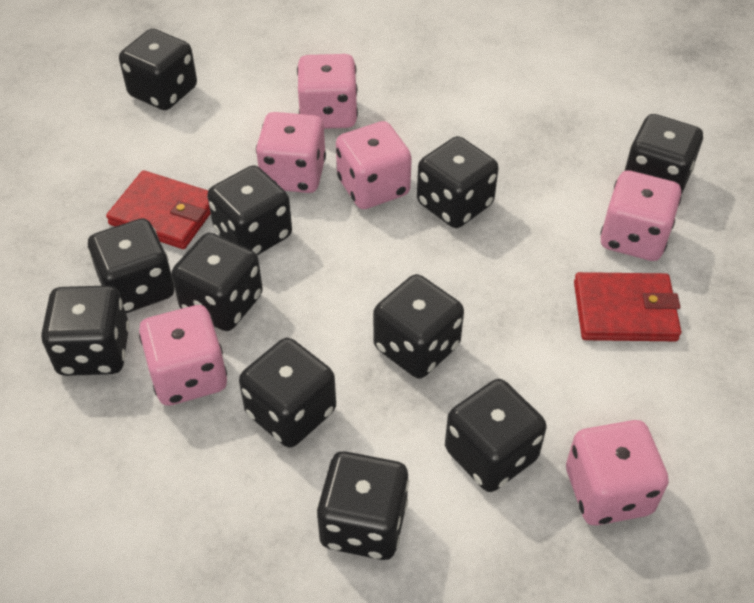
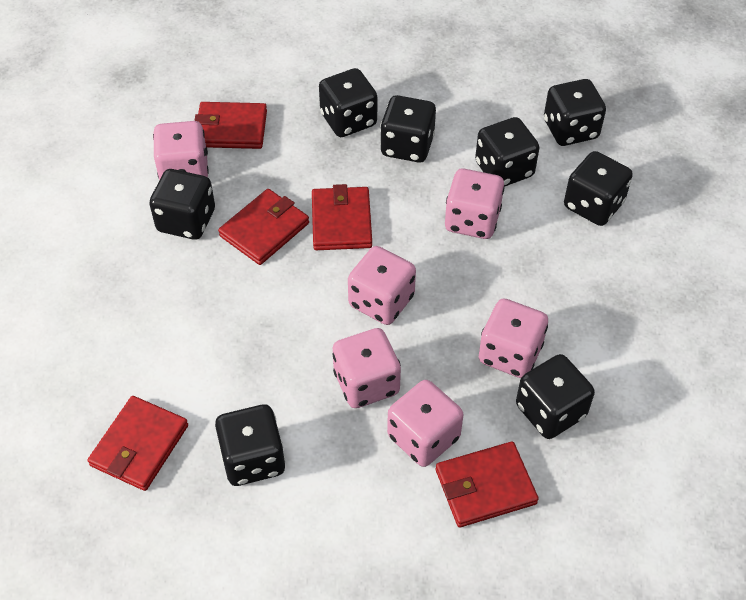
black dice: 11 -> 8
red wallet: 2 -> 5

